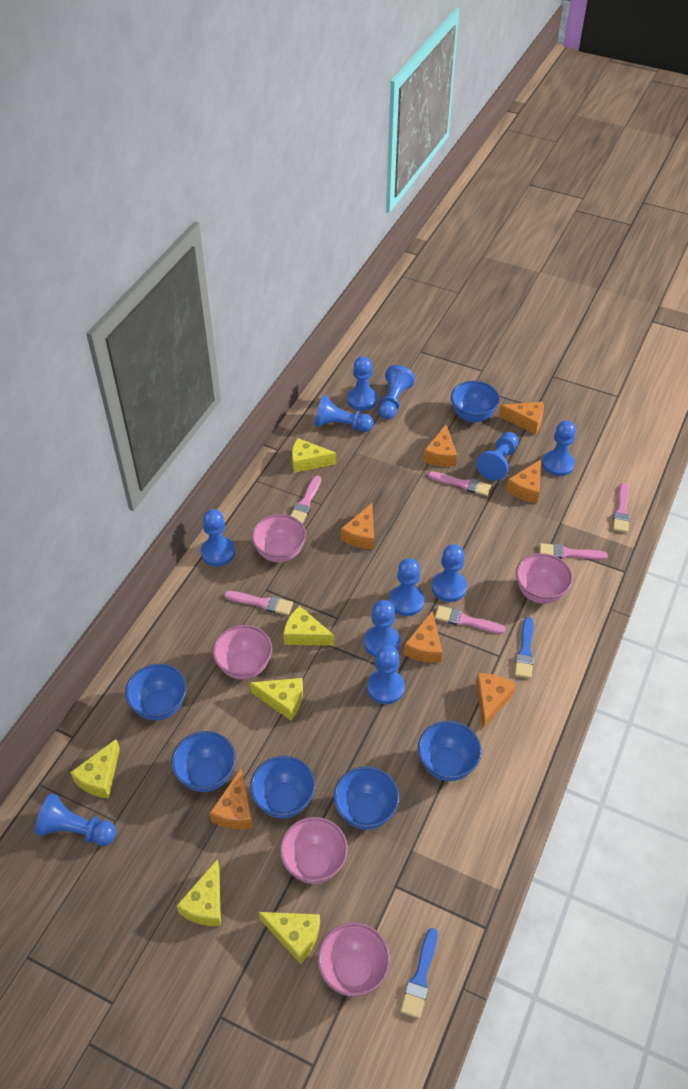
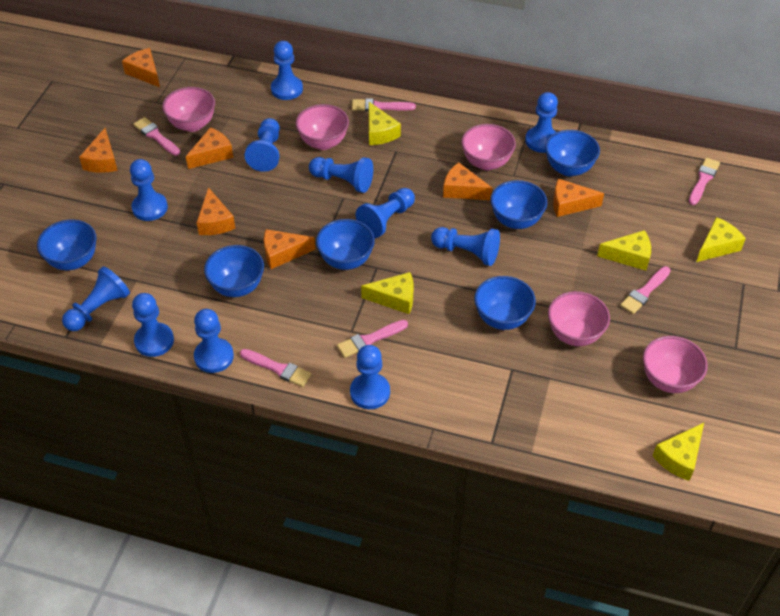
blue brush: 2 -> 0
yellow cheese: 6 -> 5

